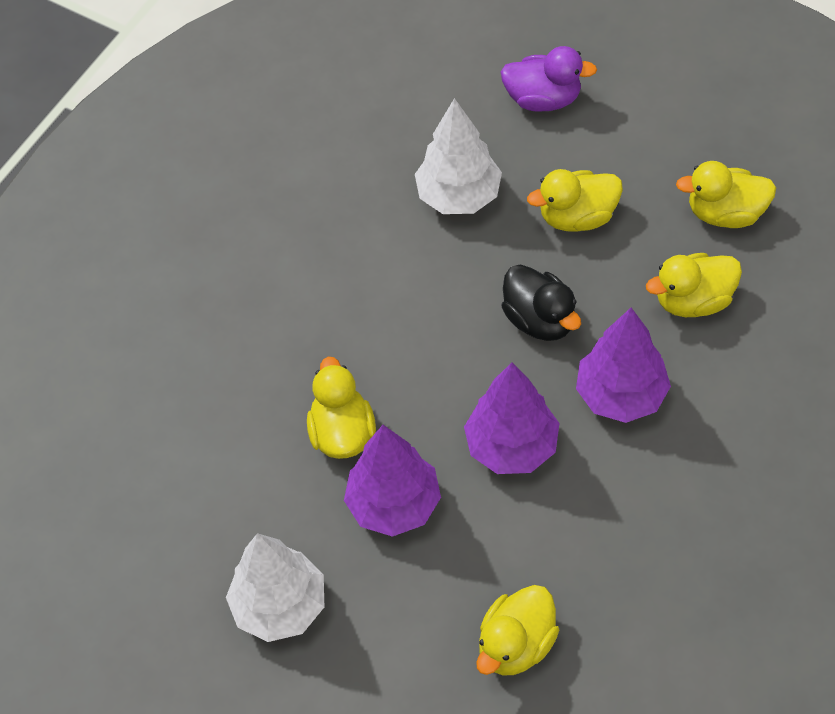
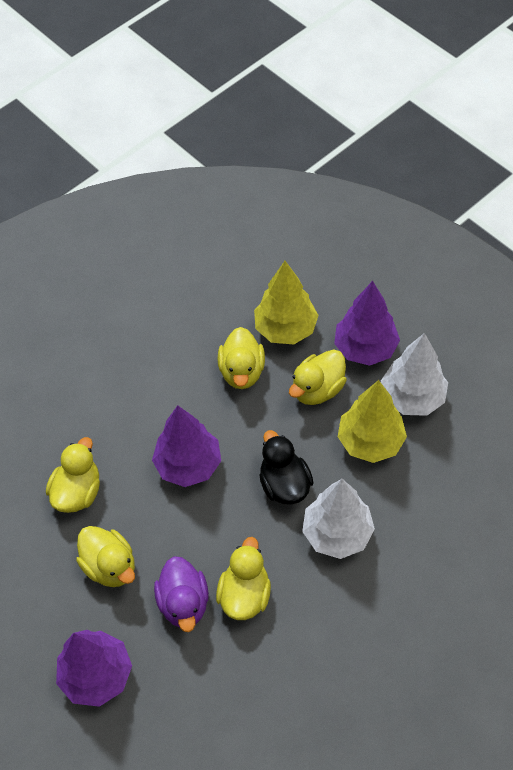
yellow tree: 0 -> 2

